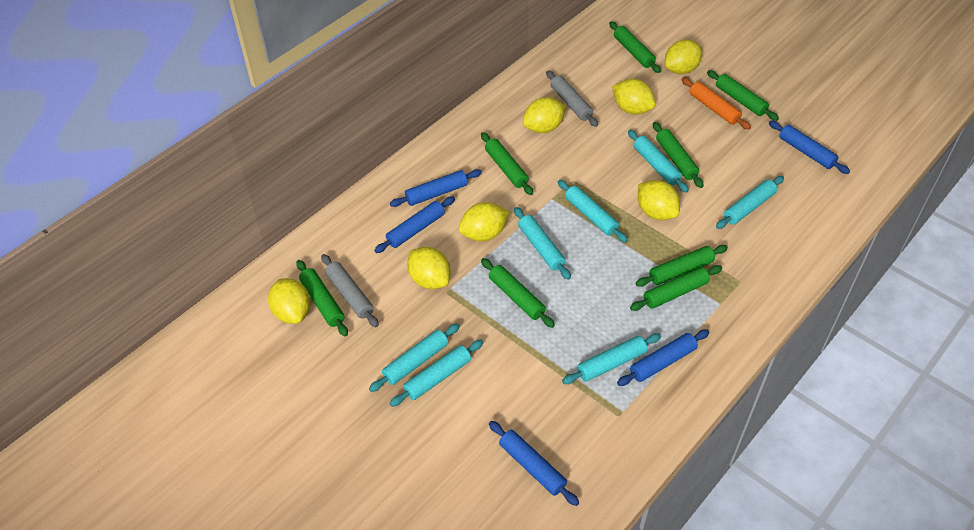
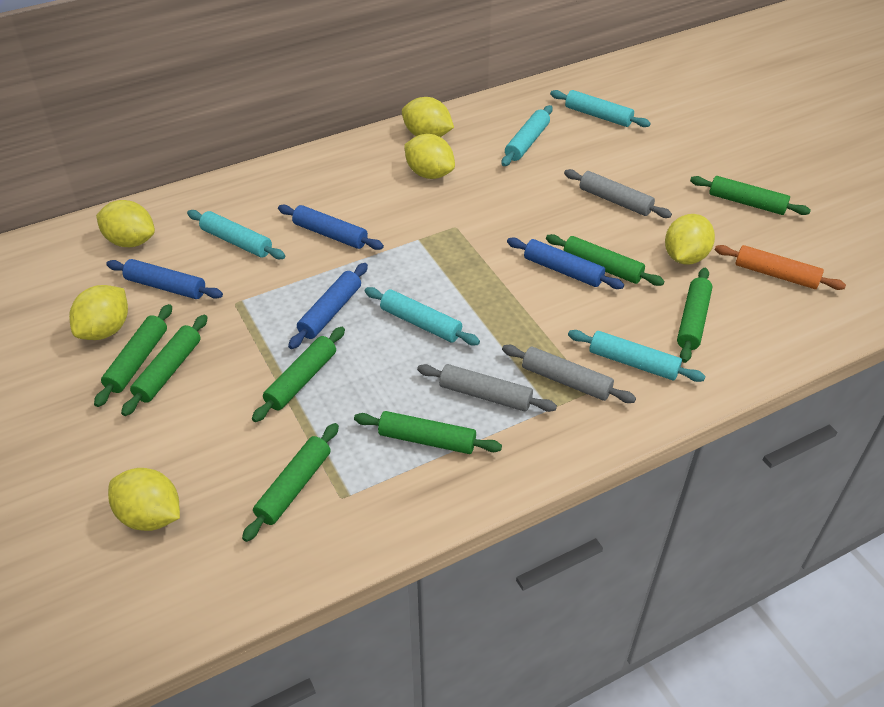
blue rolling pin: 5 -> 4
grey rolling pin: 2 -> 3
turquoise rolling pin: 7 -> 5
yellow lemon: 7 -> 6

